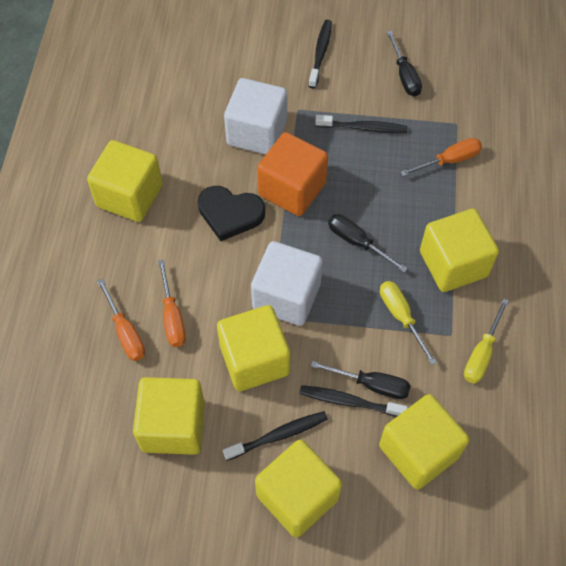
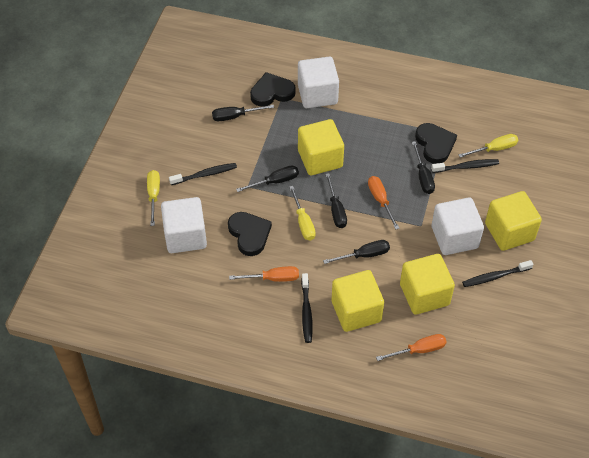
black heart: 1 -> 3
black screwdriver: 3 -> 5
orange cube: 1 -> 0
white cube: 2 -> 3
yellow cube: 6 -> 4
yellow screwdriver: 2 -> 3

